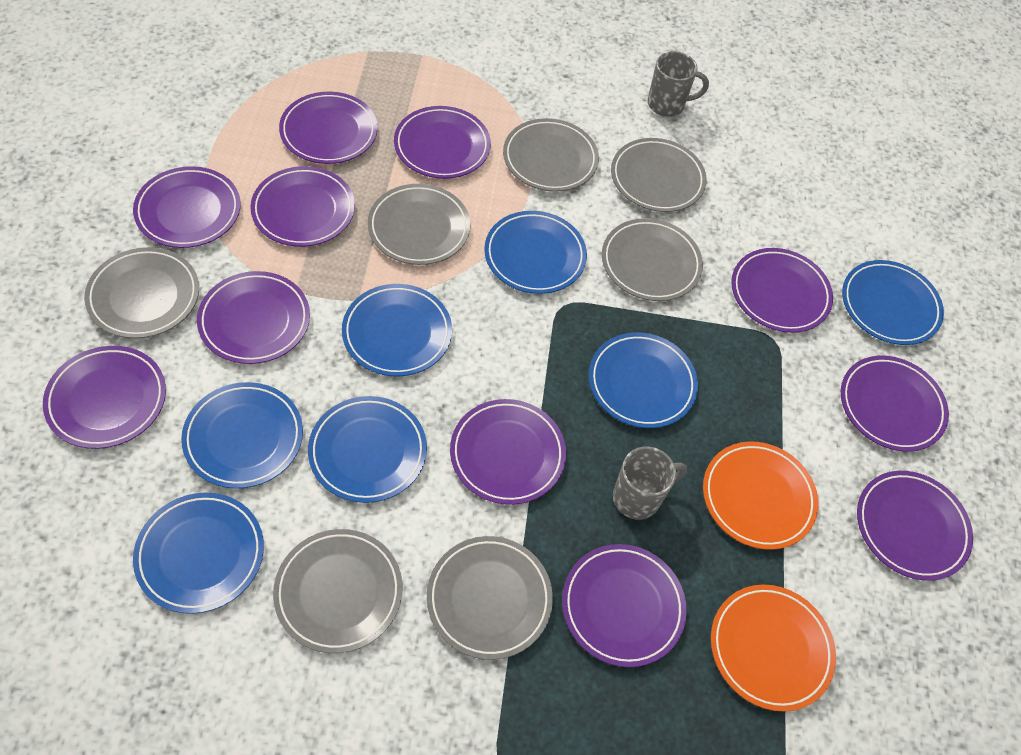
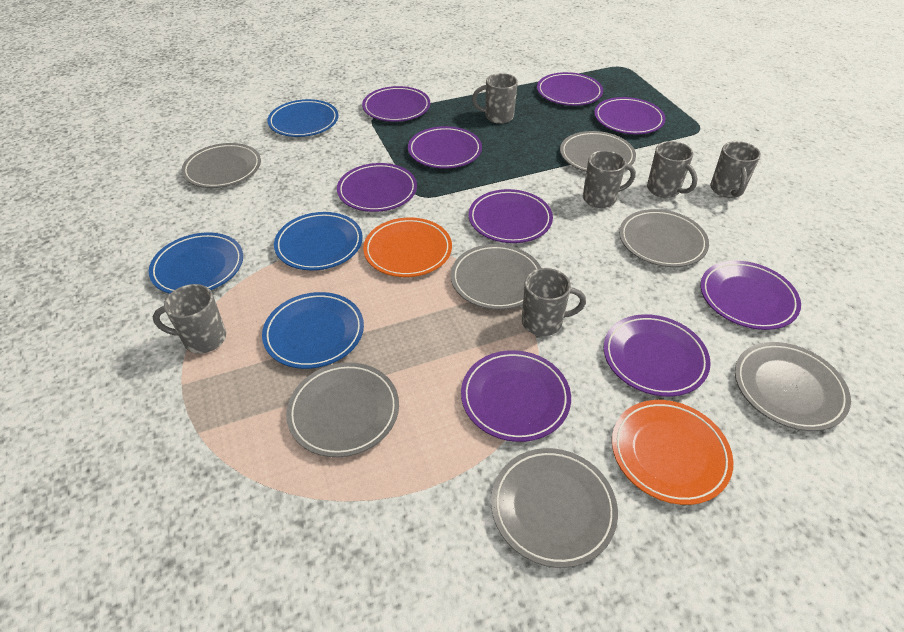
blue plate: 7 -> 4
grey mug: 2 -> 6
purple plate: 11 -> 9

